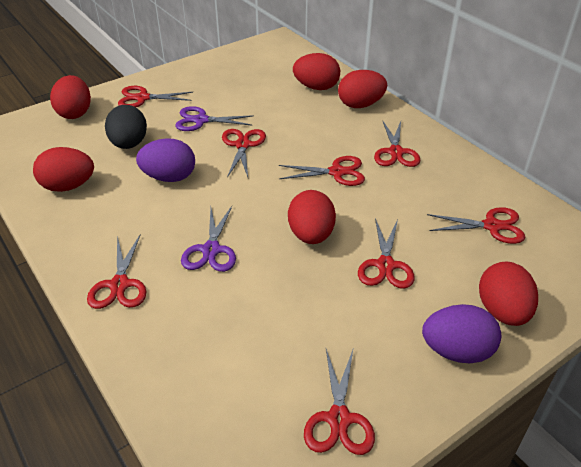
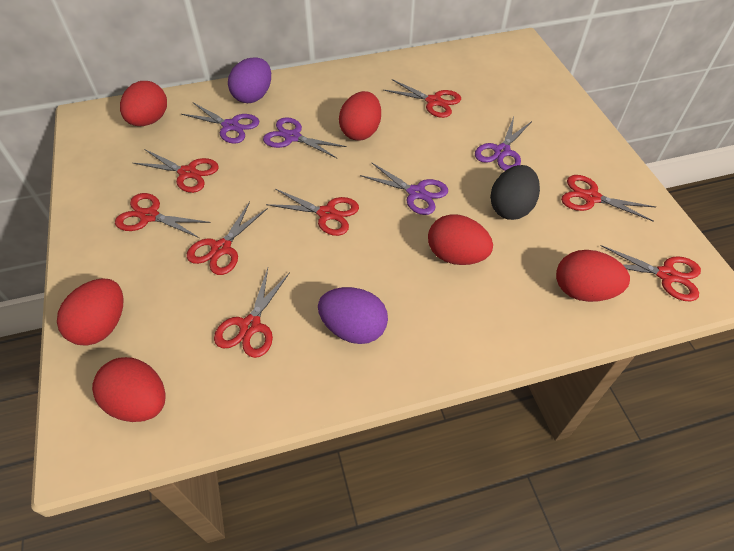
purple scissors: 2 -> 4

